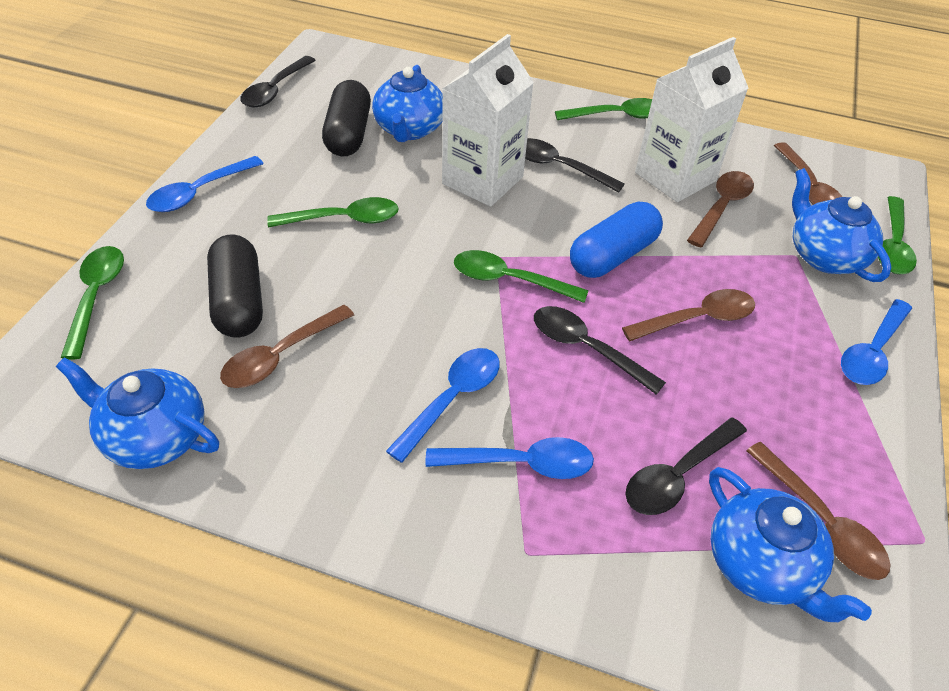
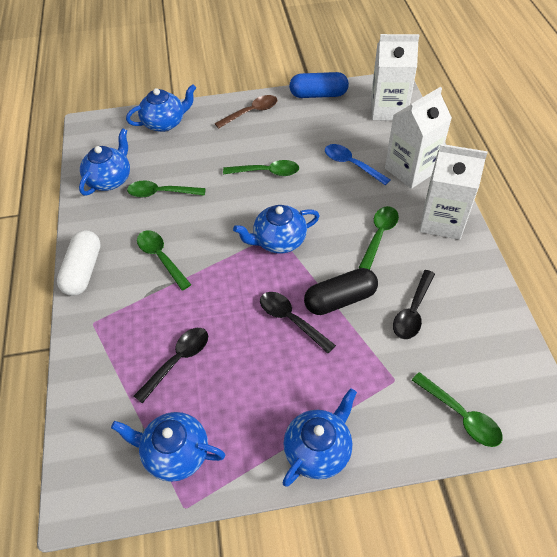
black capsule: 2 -> 1
black spoon: 4 -> 3
blue spoon: 4 -> 1
blue teapot: 4 -> 5
brown spoon: 5 -> 1
white capsule: 0 -> 1
white carton: 2 -> 3

